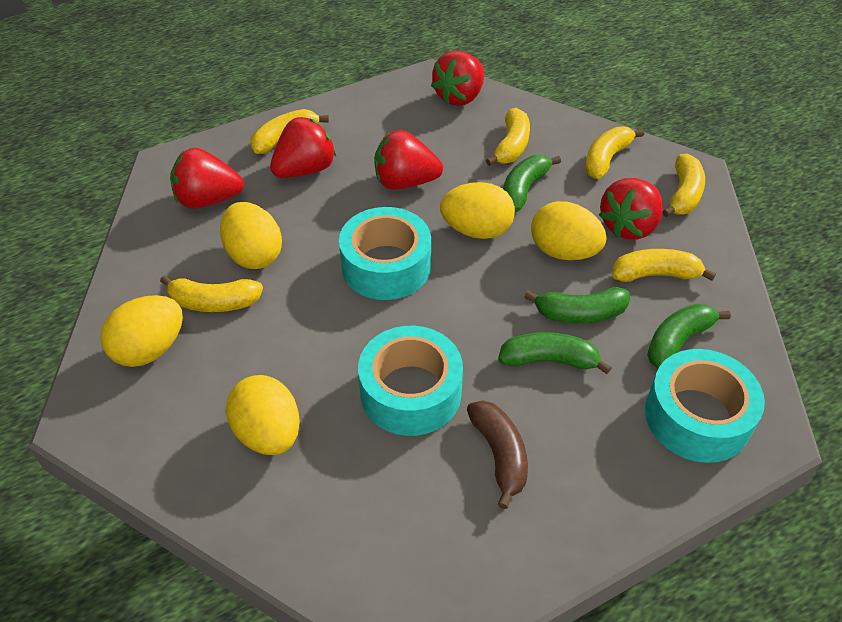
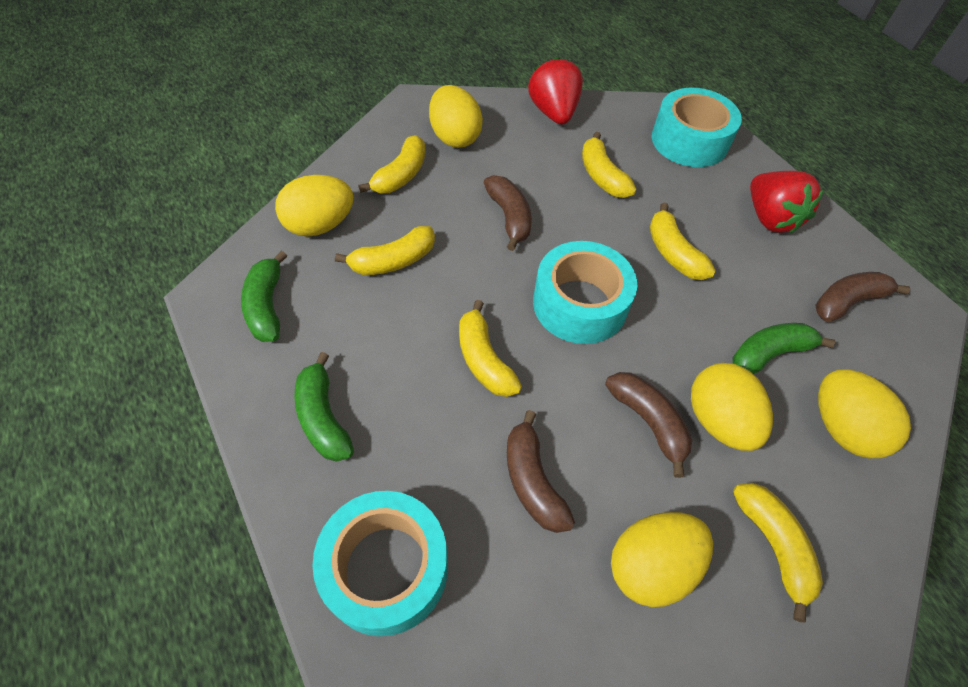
brown banana: 1 -> 4
green banana: 4 -> 3
red strawberry: 5 -> 2

